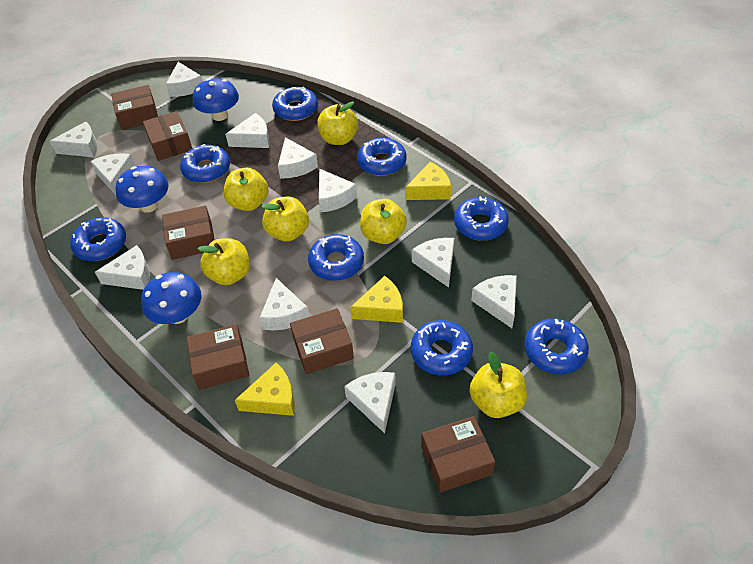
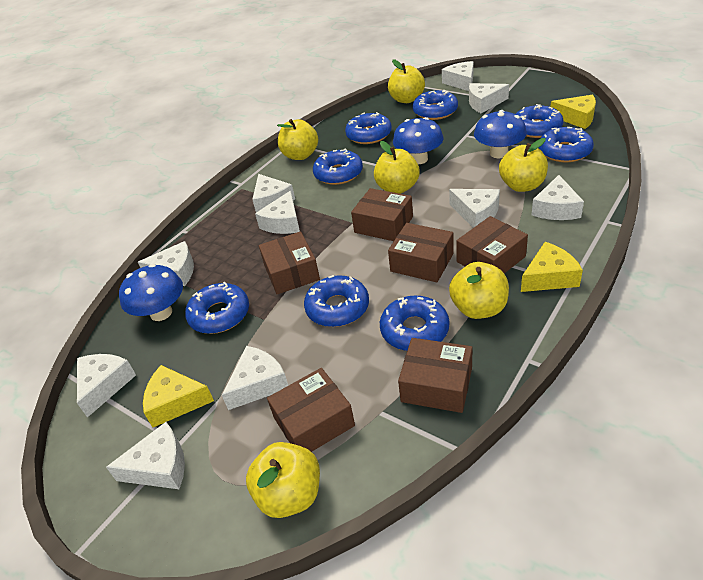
white cheese: 11 -> 10

